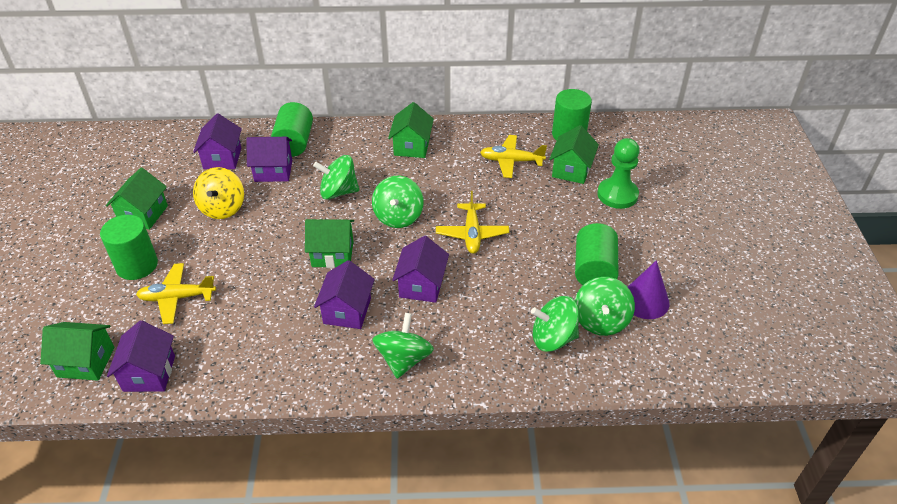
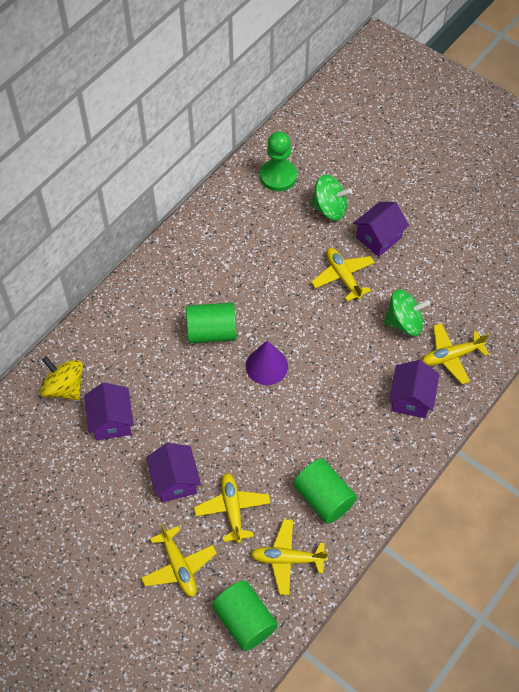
green cylinder: 4 -> 3
green house: 5 -> 0
green spinning top: 5 -> 2
purple house: 5 -> 4
yellow plane: 3 -> 5

